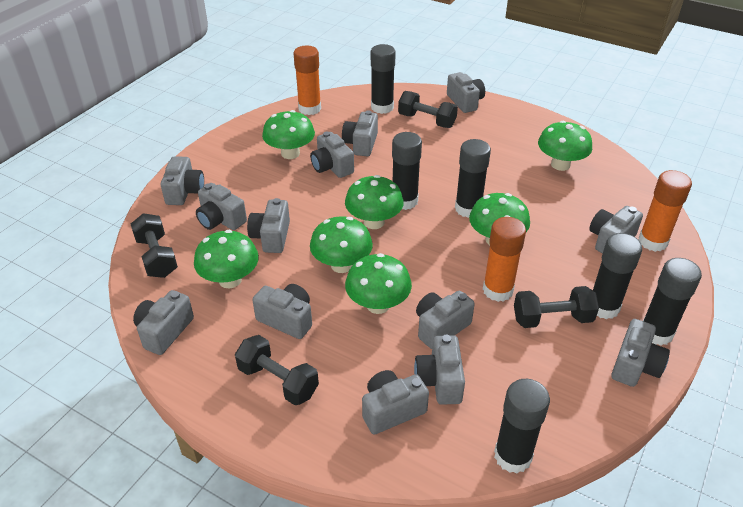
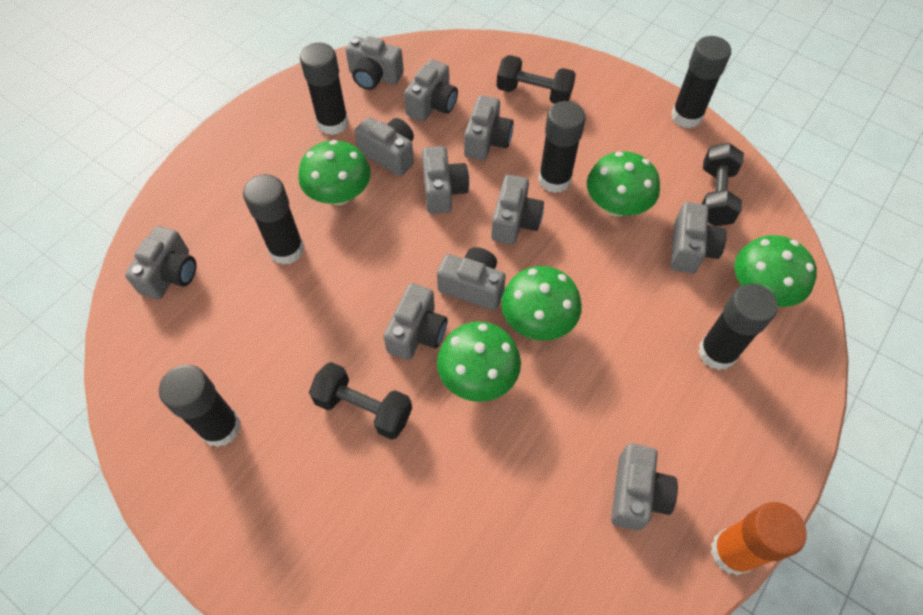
black dumbbell: 4 -> 3
green mushroom: 7 -> 5
grey camera: 13 -> 11
orange glue stick: 3 -> 1

